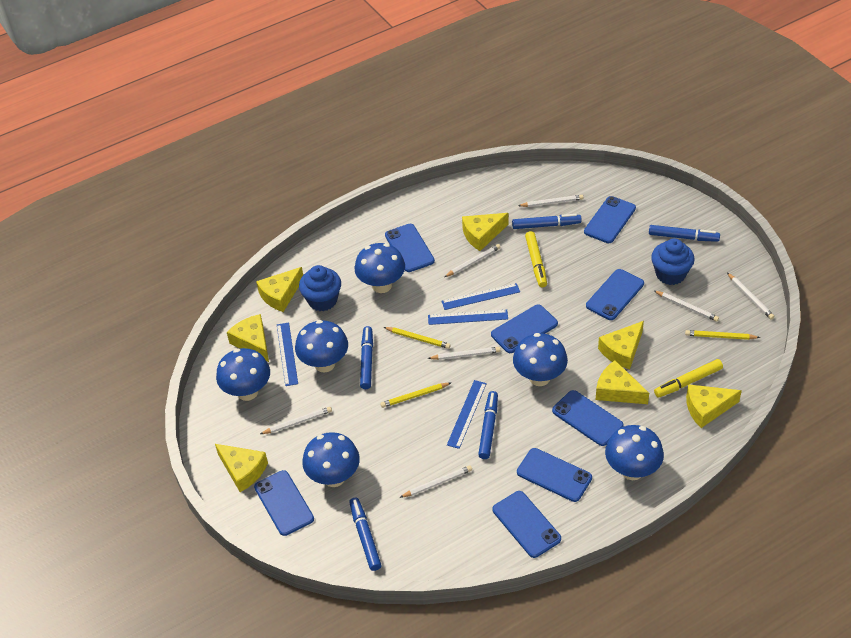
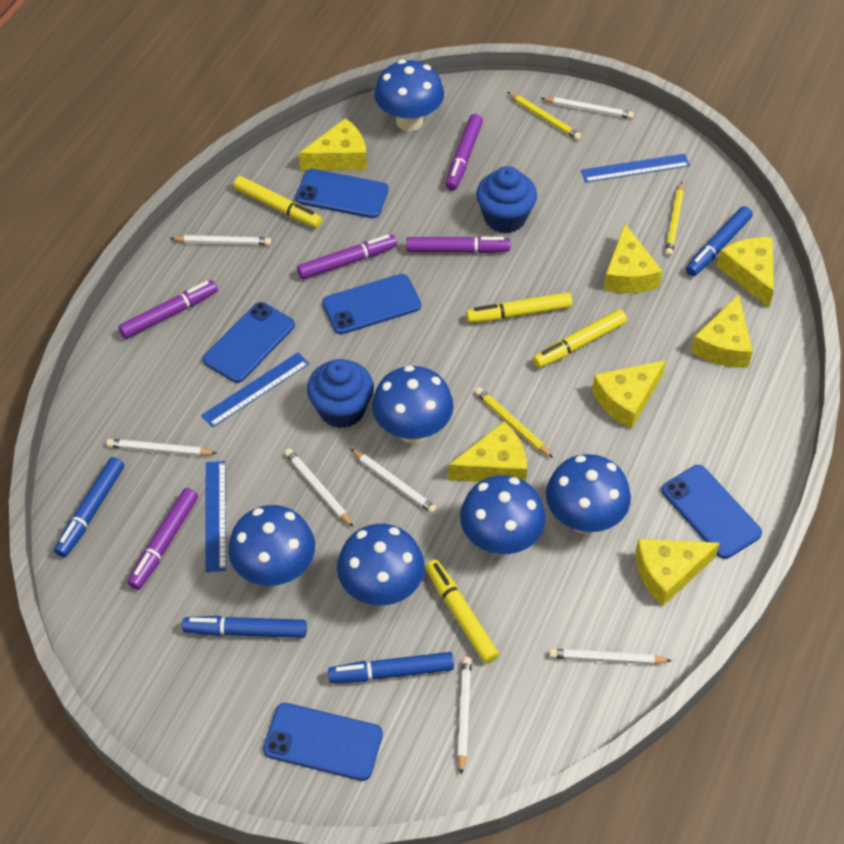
blue marker: 5 -> 4
blue phone: 8 -> 5
blue ruler: 4 -> 3
purple marker: 0 -> 5
yellow marker: 2 -> 4

